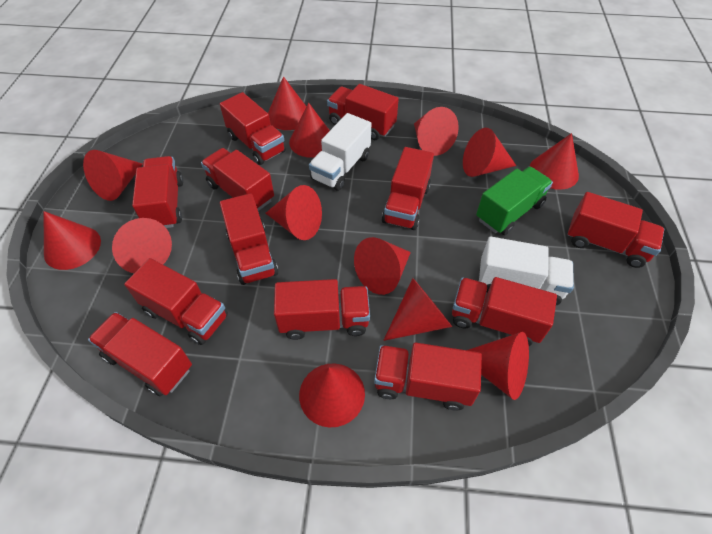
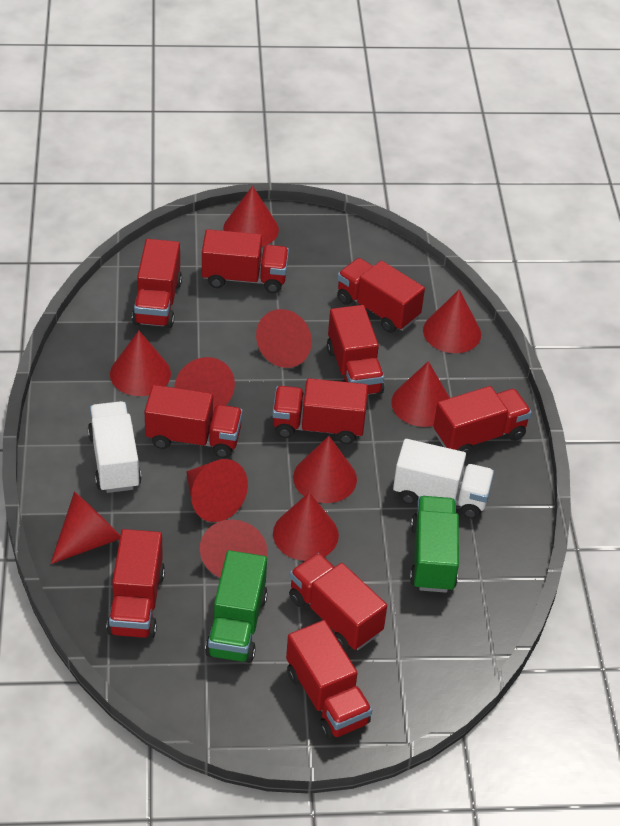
green truck: 1 -> 2
red cone: 13 -> 11
red truck: 12 -> 10

